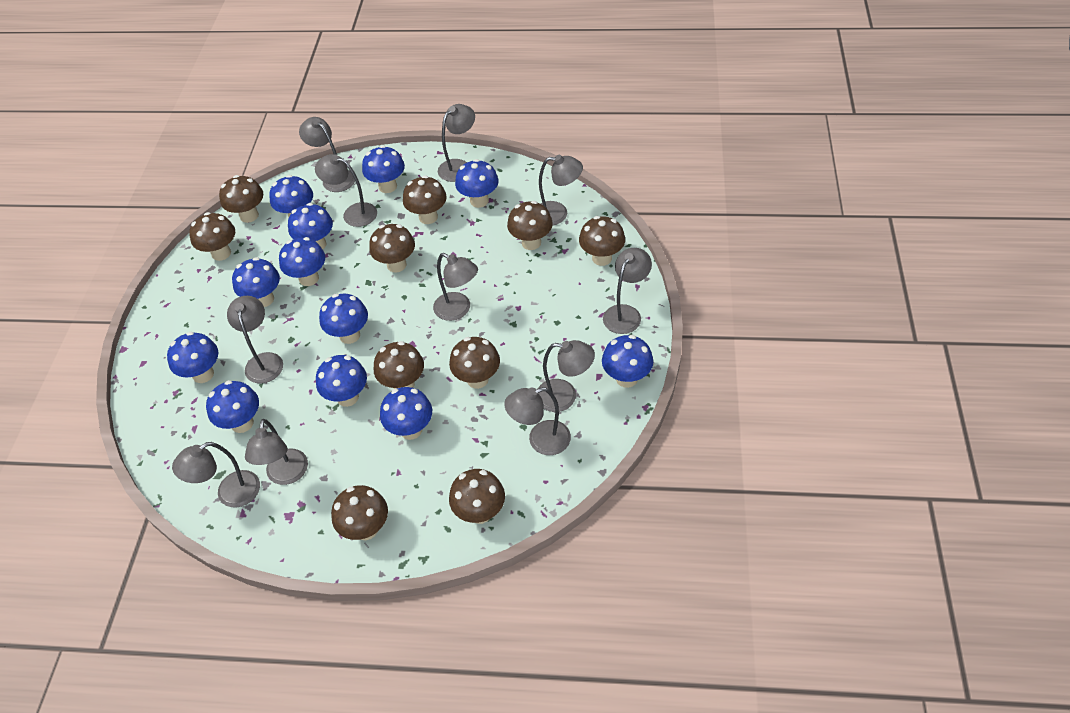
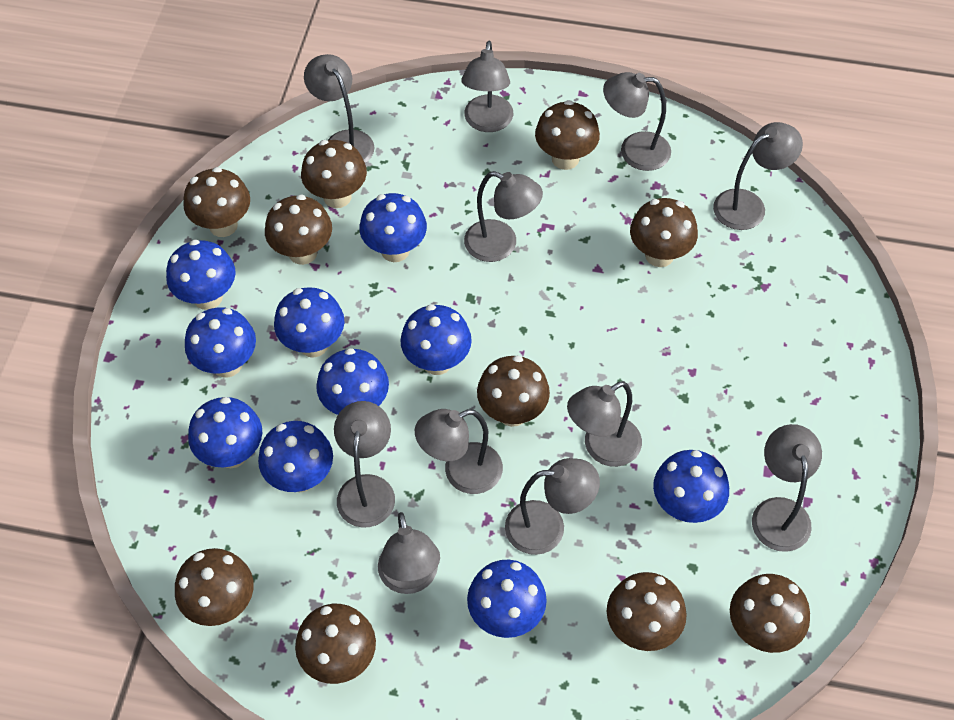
blue mushroom: 12 -> 10

